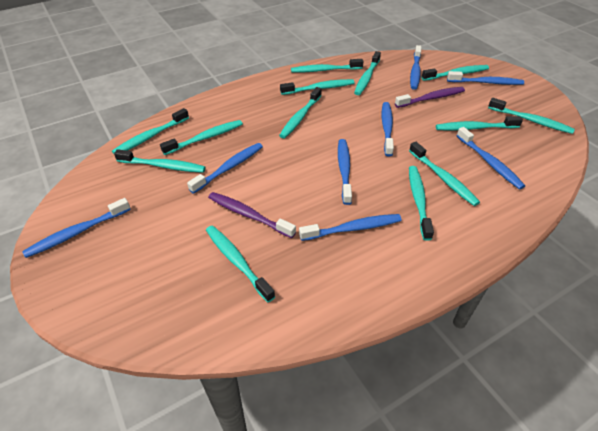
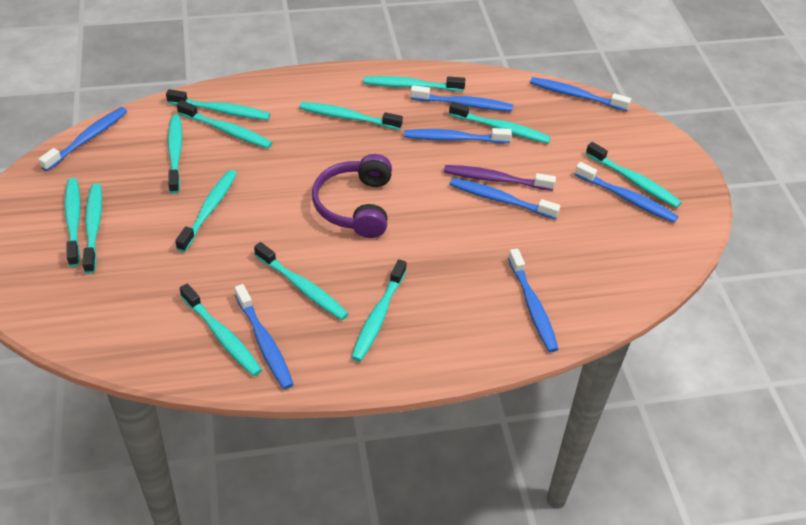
purple headphones: 0 -> 1
purple toothbrush: 2 -> 1

